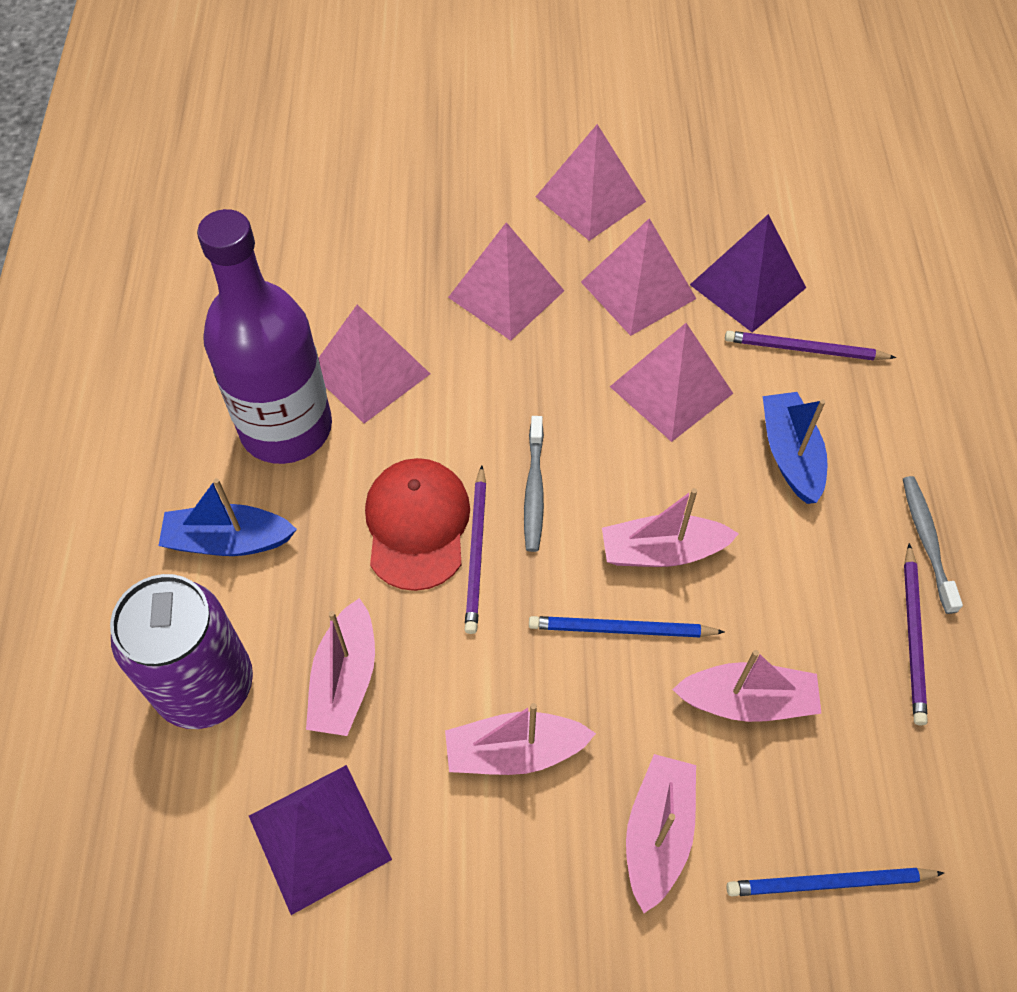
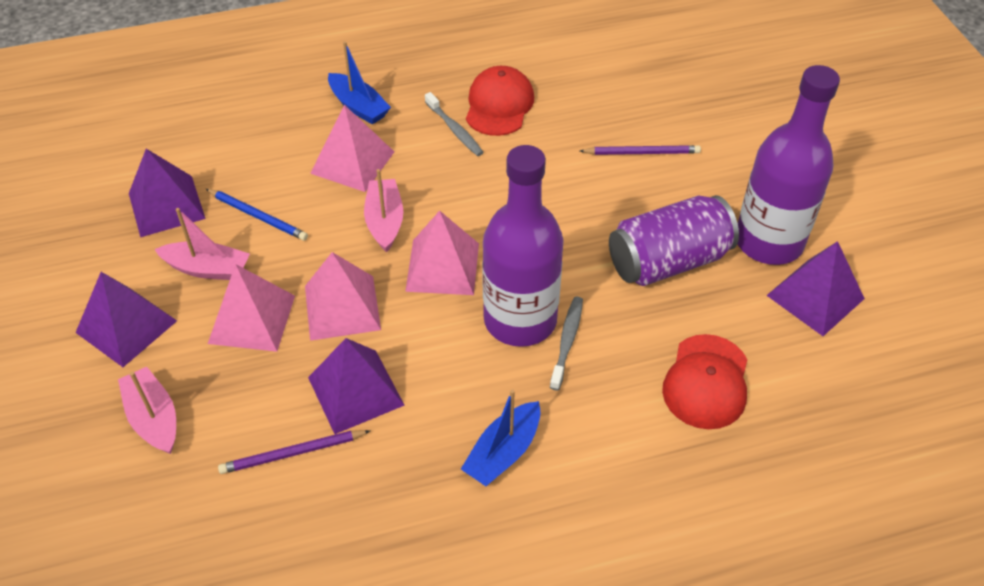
blue pencil: 2 -> 1
pink boat: 5 -> 3
pink pyramid: 5 -> 4
purple bottle: 1 -> 2
purple pencil: 3 -> 2
purple pyramid: 2 -> 4
red cap: 1 -> 2

